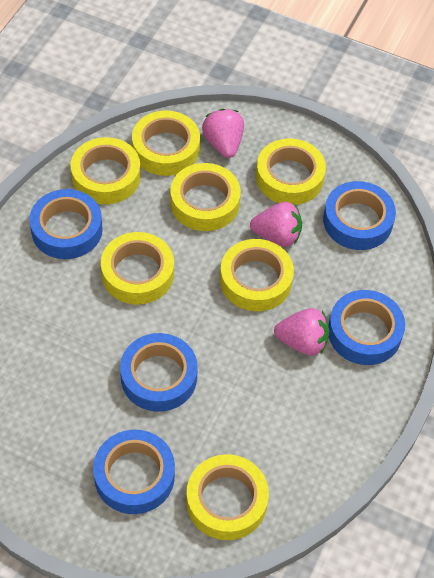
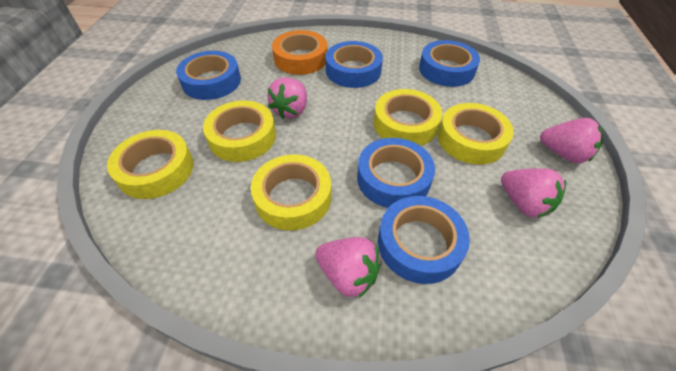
orange tape: 0 -> 1
pink strawberry: 3 -> 4
yellow tape: 7 -> 5

